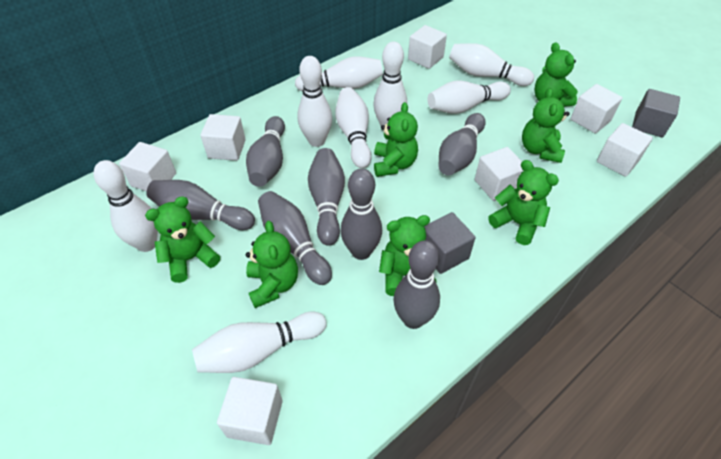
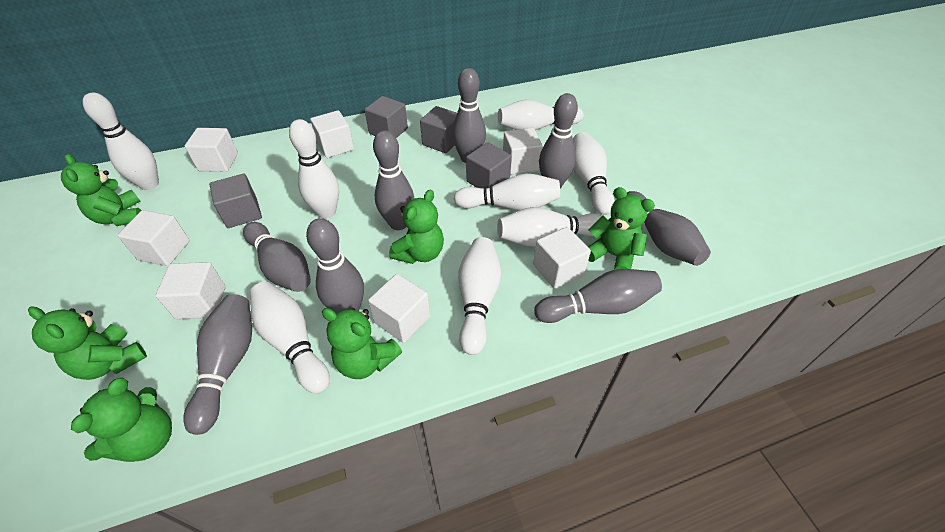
green teddy bear: 7 -> 6
grey bowling pin: 7 -> 8
grey cube: 2 -> 4

